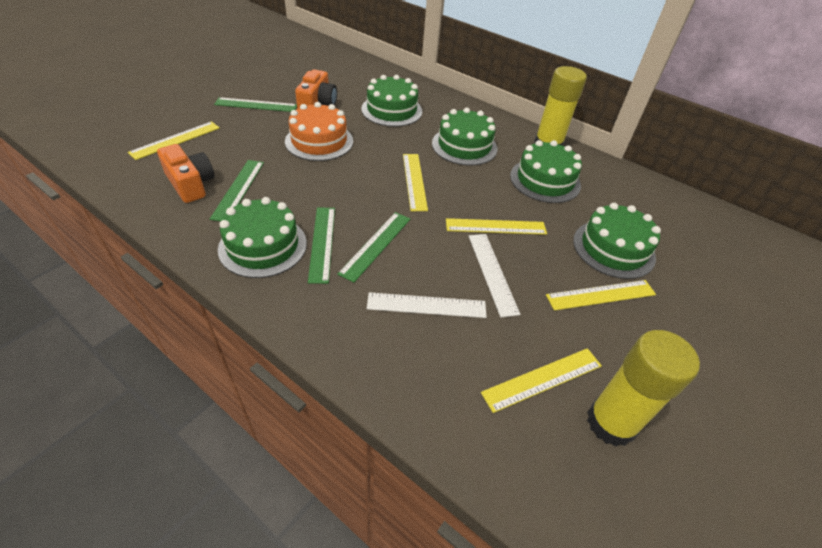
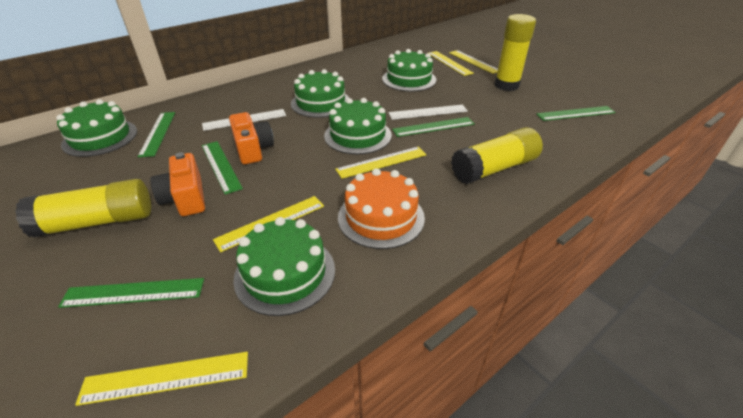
green ruler: 4 -> 5
yellow glue stick: 2 -> 3

